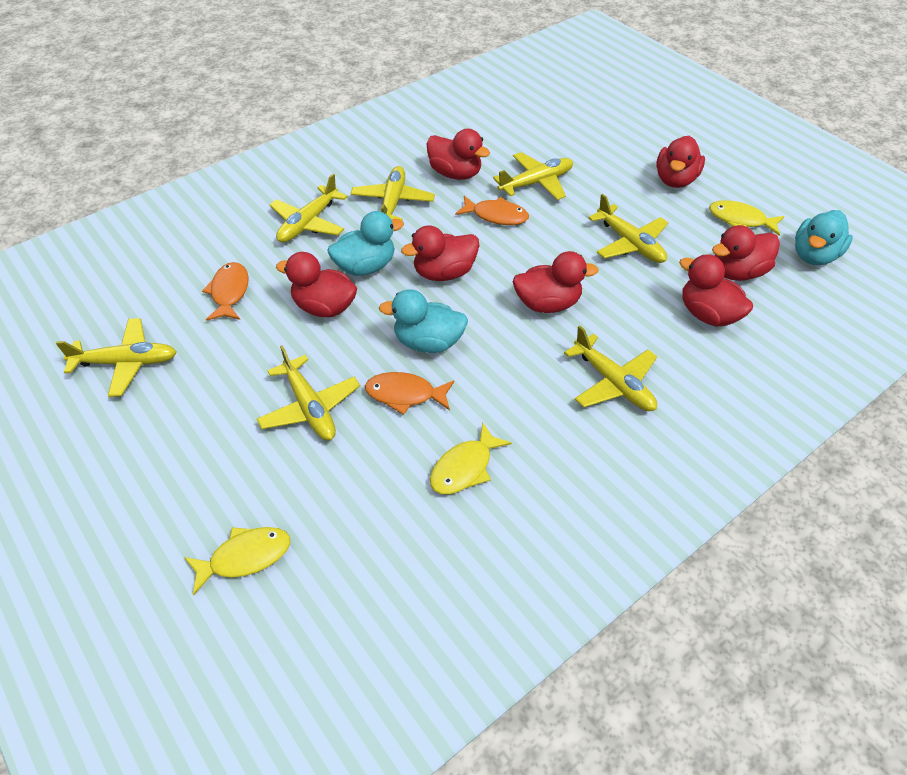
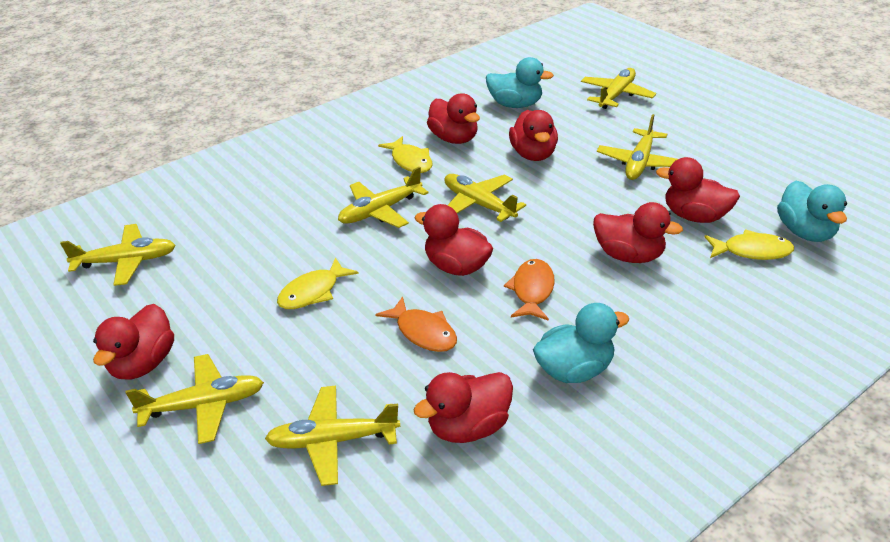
orange fish: 3 -> 2

